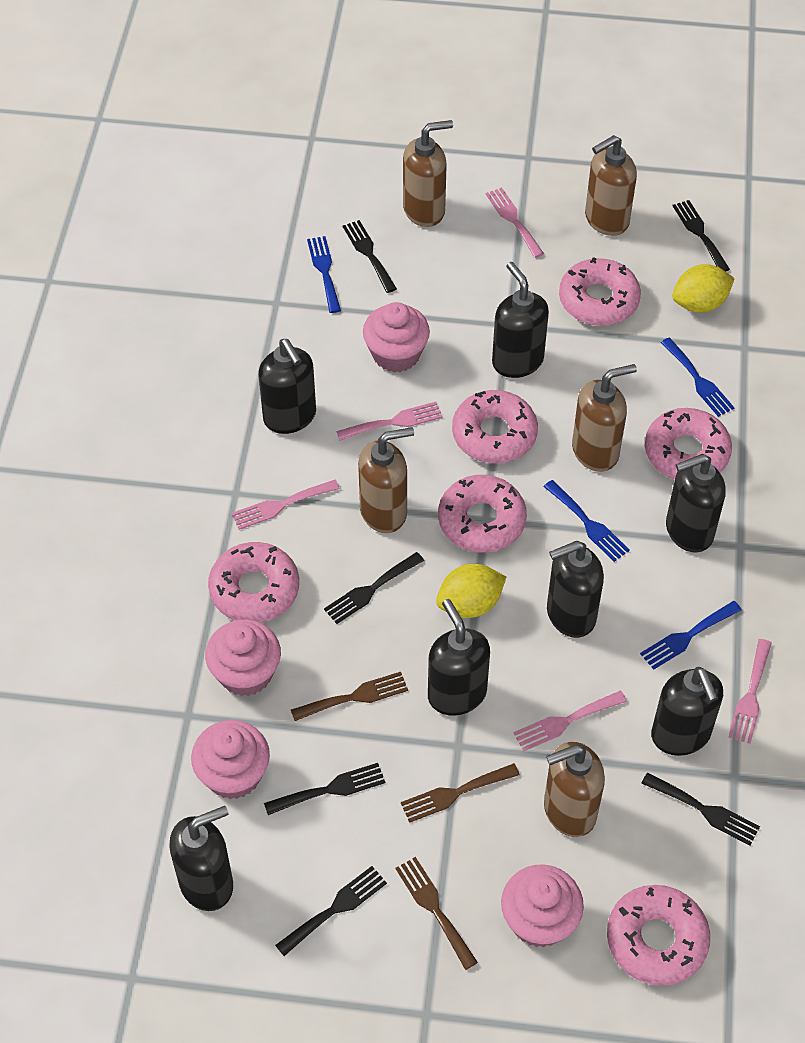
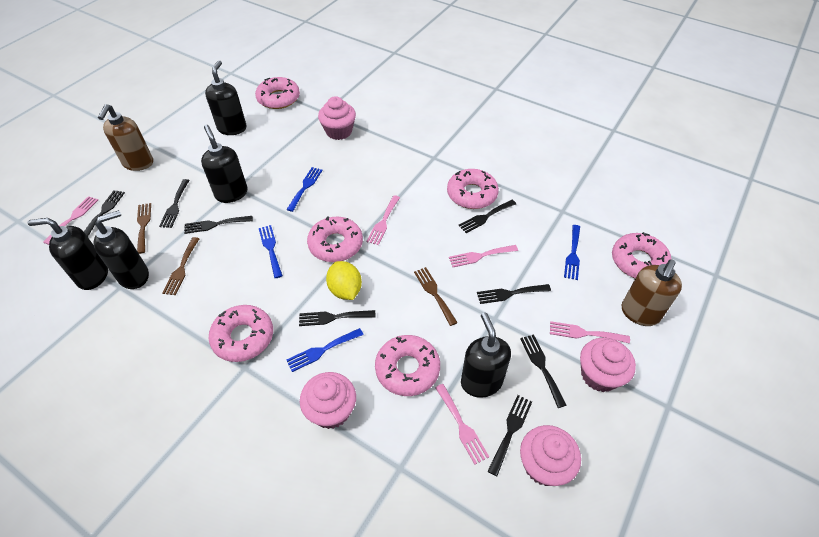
black fork: 6 -> 8
black soap dispenser: 7 -> 5
brown soap dispenser: 5 -> 2
yellow lemon: 2 -> 1

